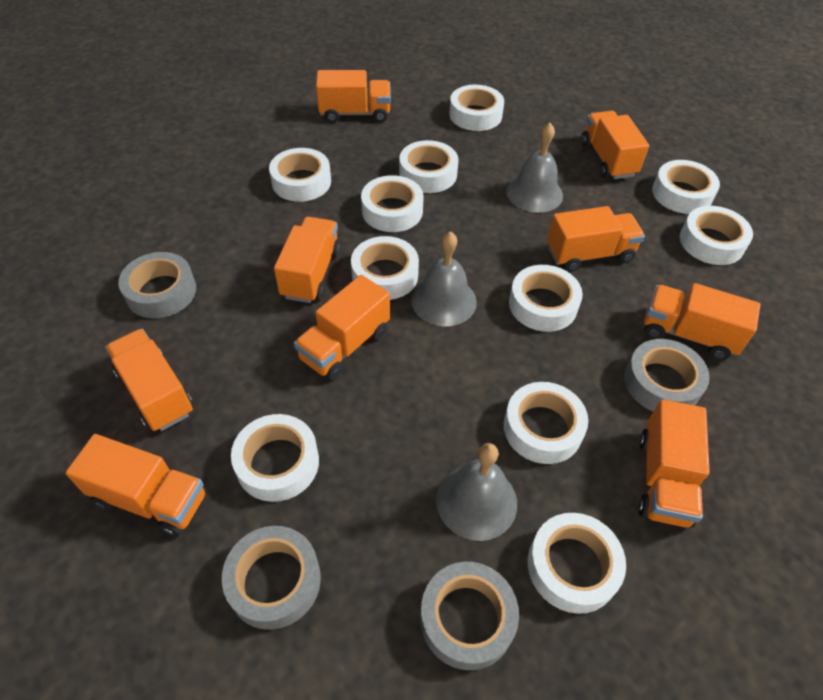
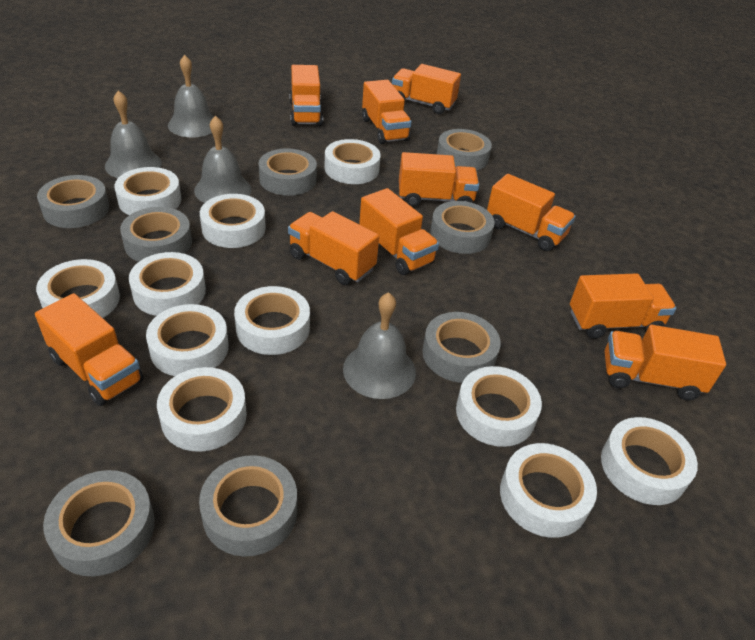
grey bell: 3 -> 4
grey tape: 4 -> 8
orange truck: 9 -> 10

